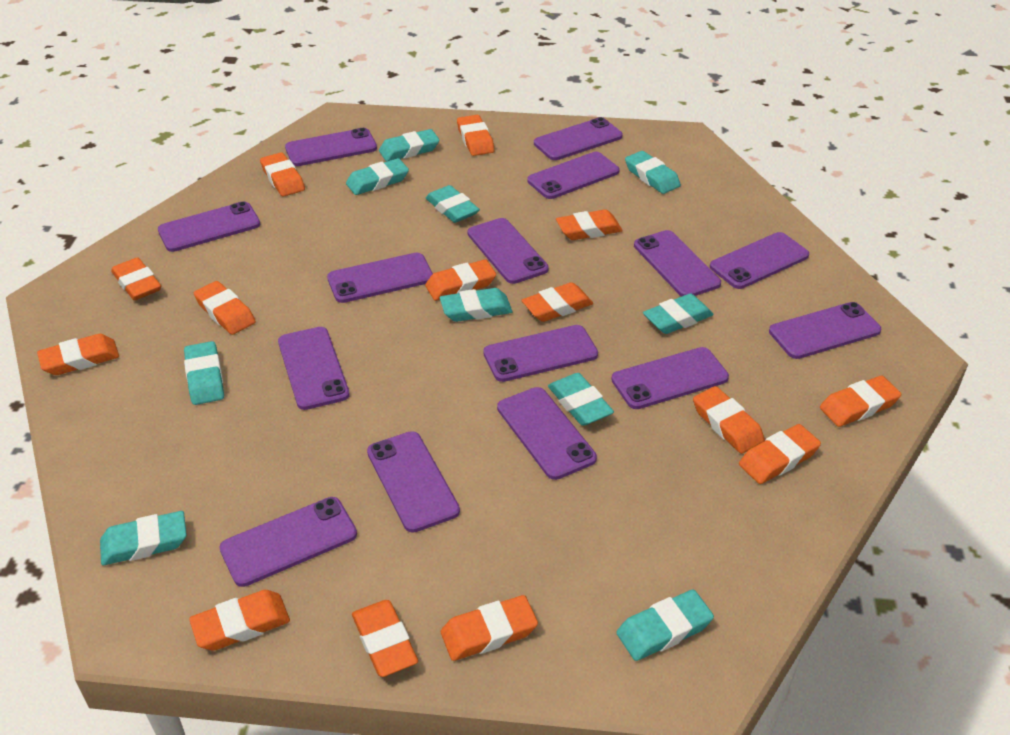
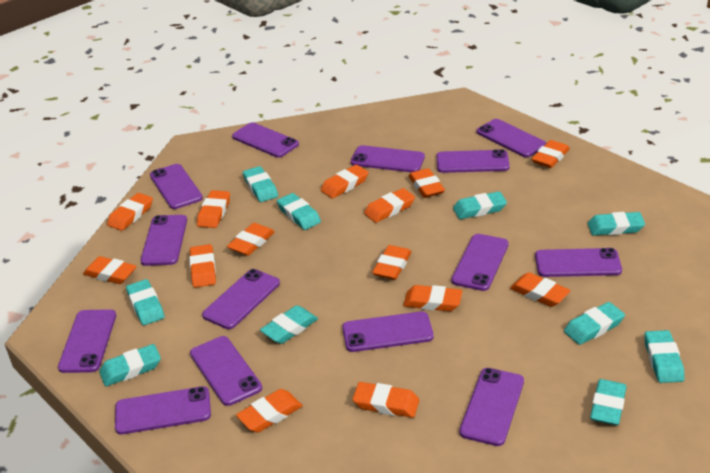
purple phone: 15 -> 14

